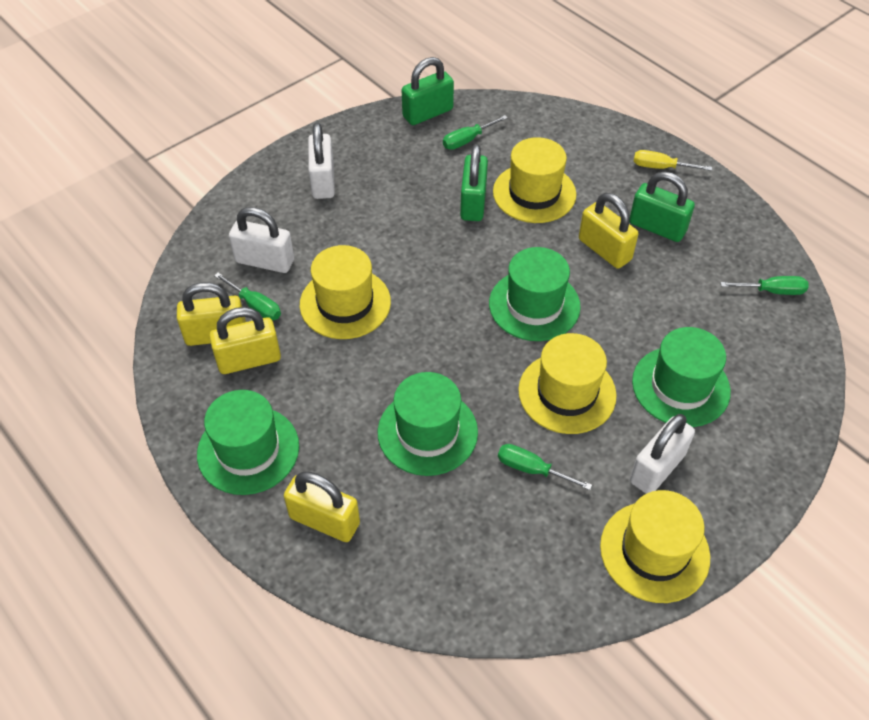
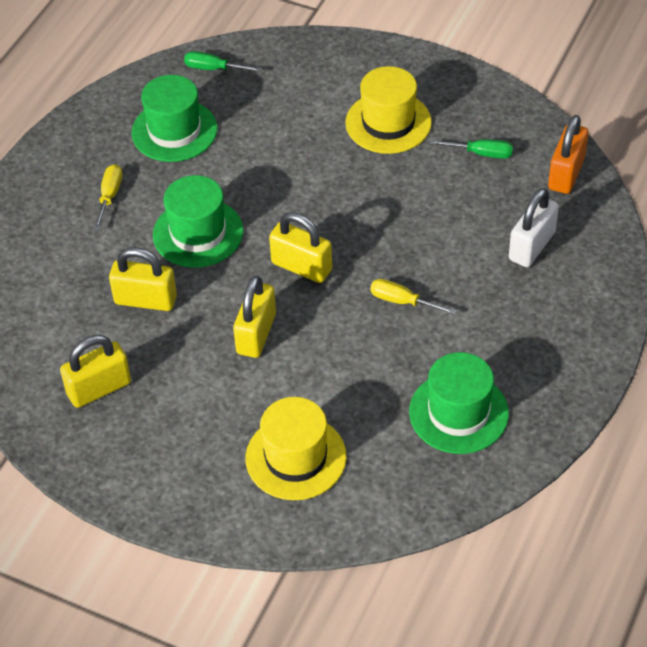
green hat: 4 -> 3
green padlock: 3 -> 0
green screwdriver: 4 -> 2
orange padlock: 0 -> 1
white padlock: 3 -> 1
yellow hat: 4 -> 2
yellow screwdriver: 1 -> 2

